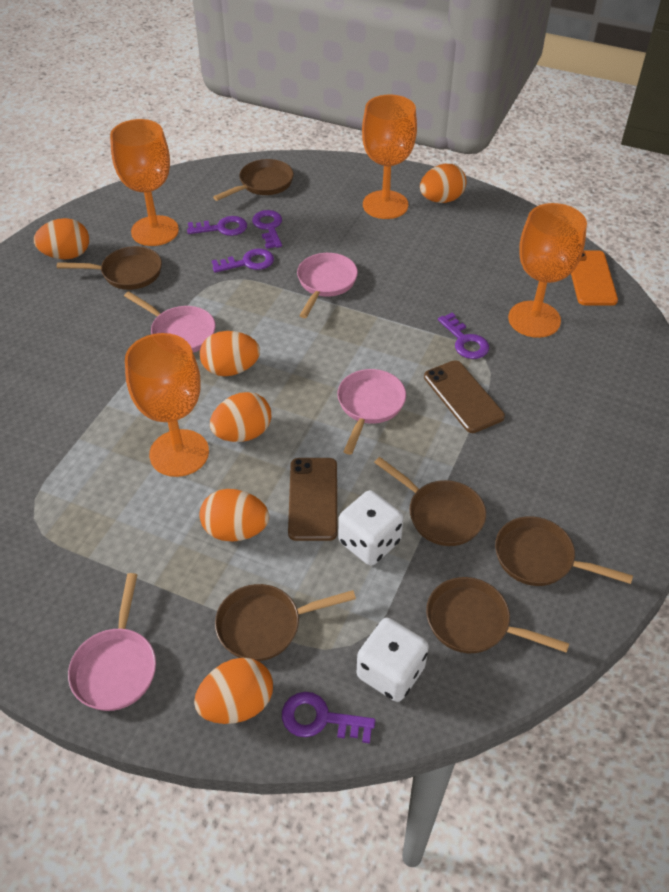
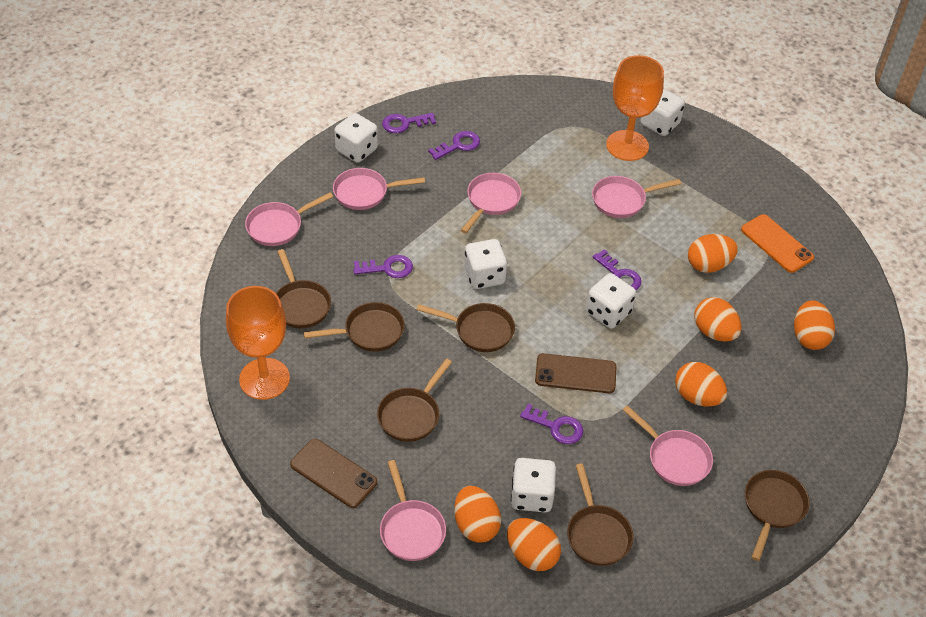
orange goblet: 4 -> 2
pink pan: 4 -> 6
white dice: 2 -> 5

